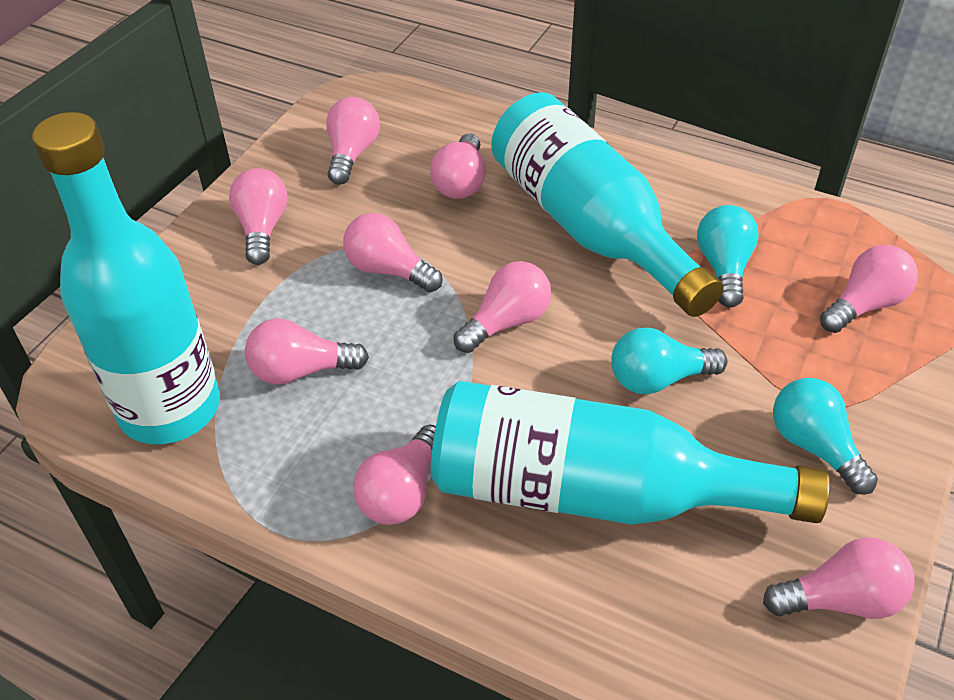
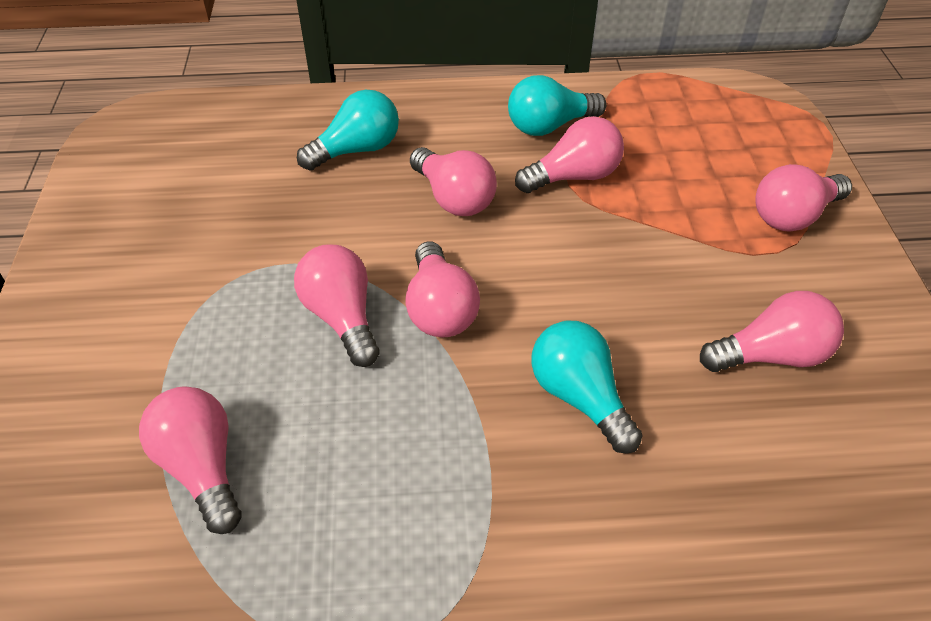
pink light bulb: 9 -> 7
turquoise bottle: 3 -> 0

